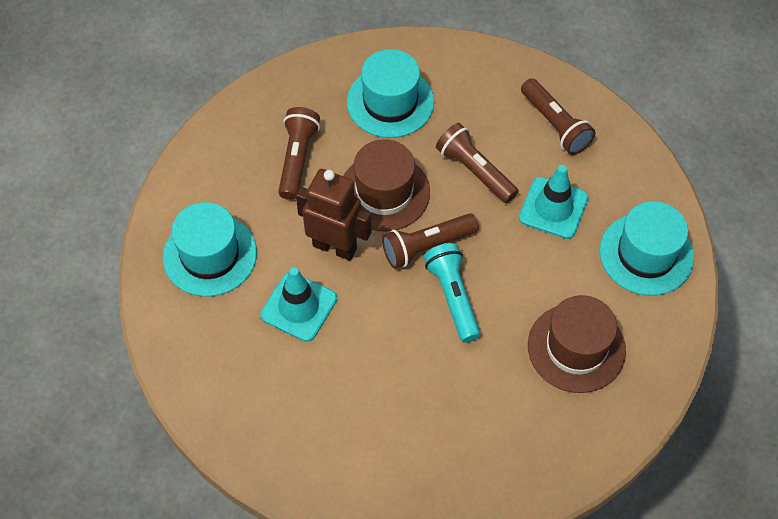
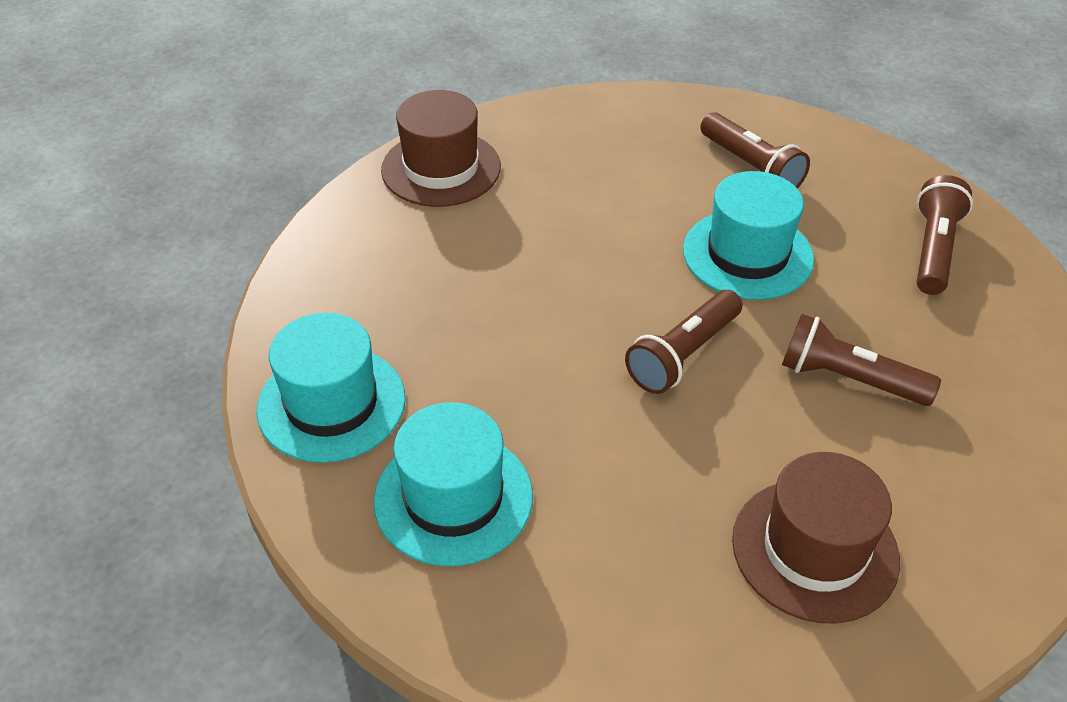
brown robot: 1 -> 0
turquoise flashlight: 1 -> 0
turquoise traffic cone: 2 -> 0

